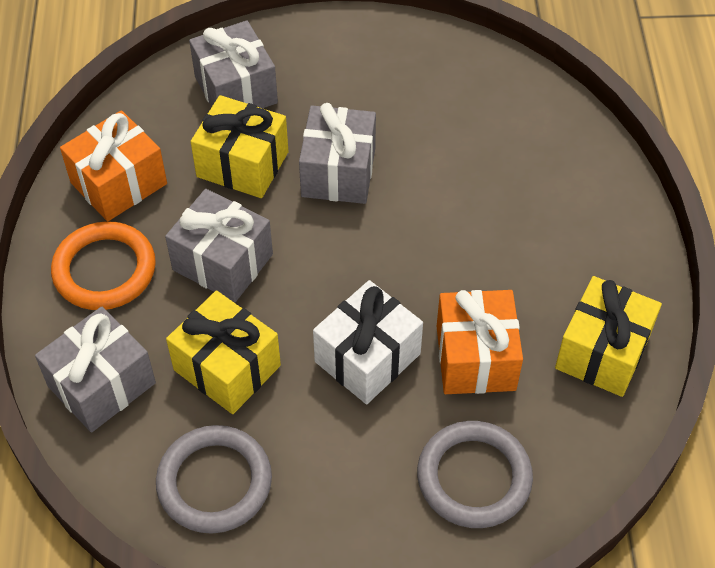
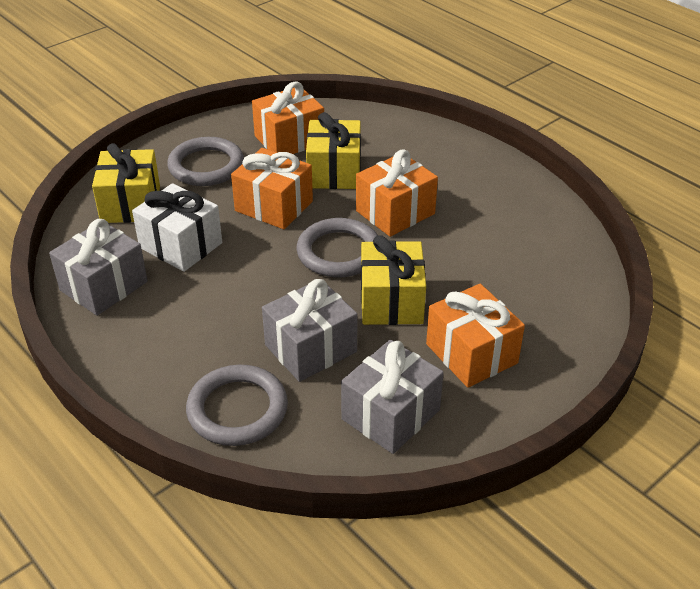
grey gift: 4 -> 3
grey ring: 2 -> 3
orange gift: 2 -> 4
orange ring: 1 -> 0

